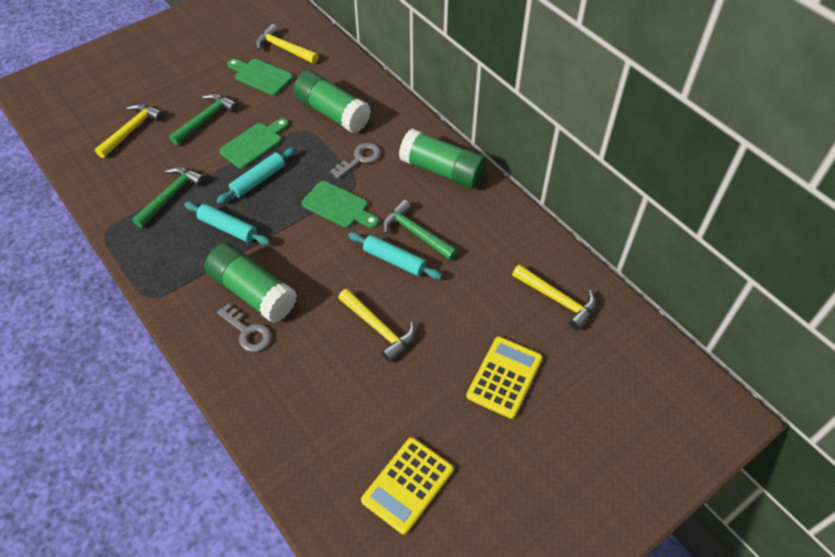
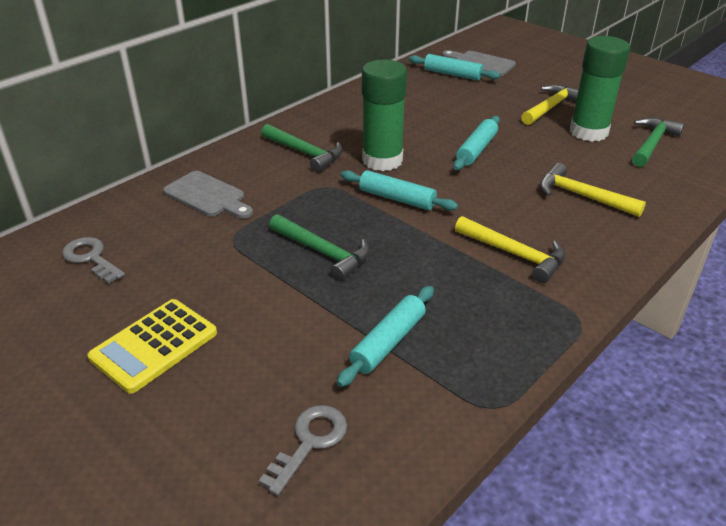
green cutting board: 3 -> 0
green glue stick: 3 -> 2
grey cutting board: 0 -> 2
turquoise rolling pin: 3 -> 4
yellow calculator: 2 -> 1
yellow hammer: 4 -> 3

